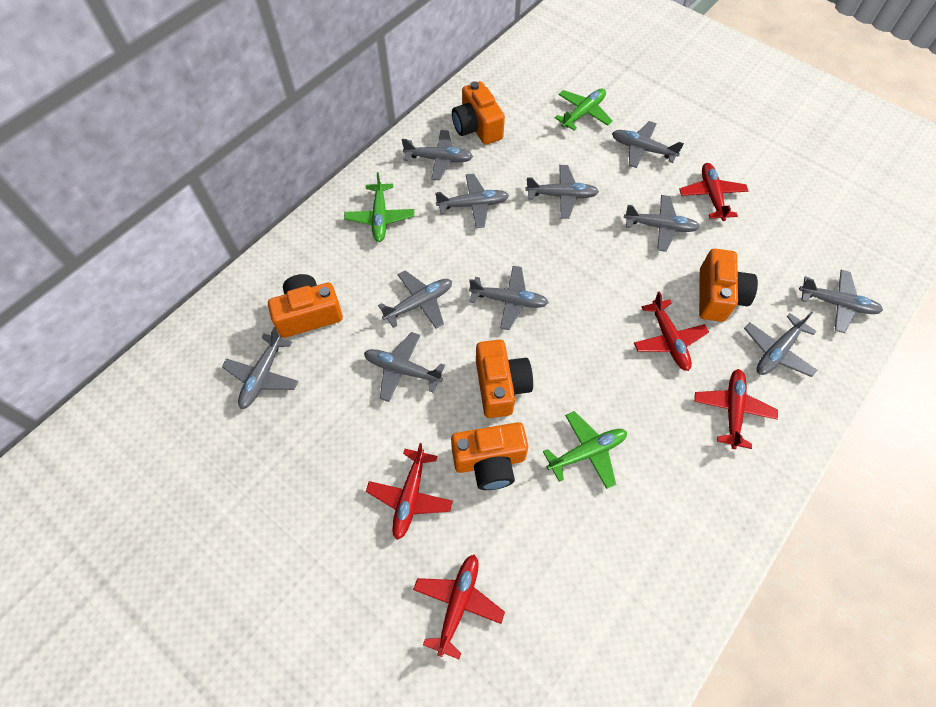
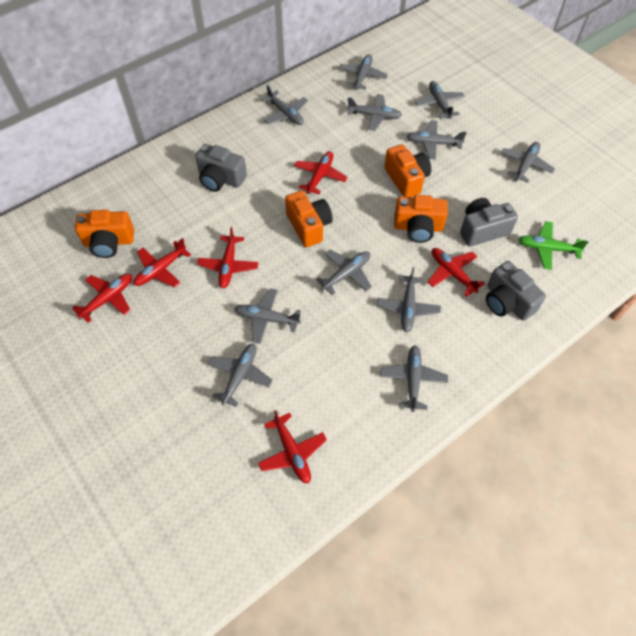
green plane: 3 -> 1
grey camera: 0 -> 3
orange camera: 5 -> 4
red plane: 5 -> 6

